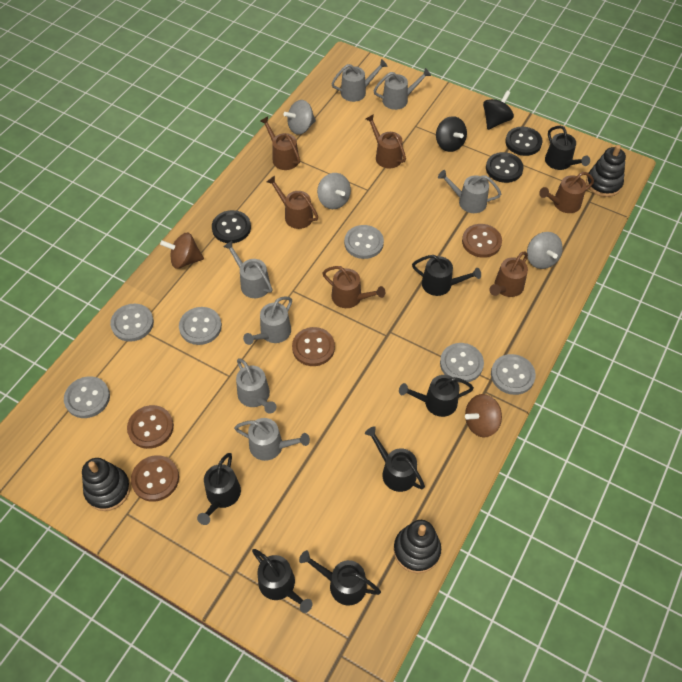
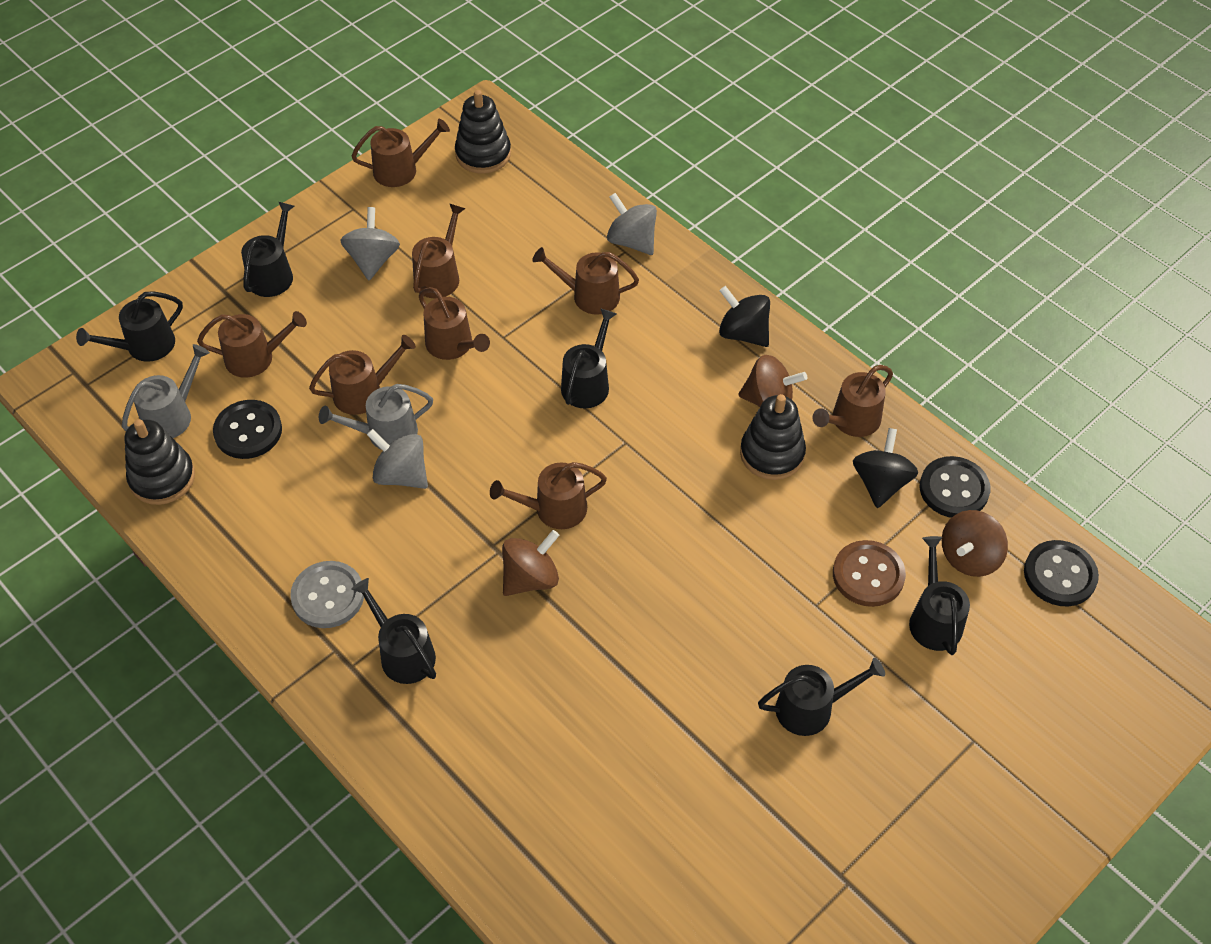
black watering can: 7 -> 6
brown button: 4 -> 1
brown spinning top: 2 -> 3
brown watering can: 6 -> 8
grey button: 6 -> 1
grey watering can: 7 -> 2

